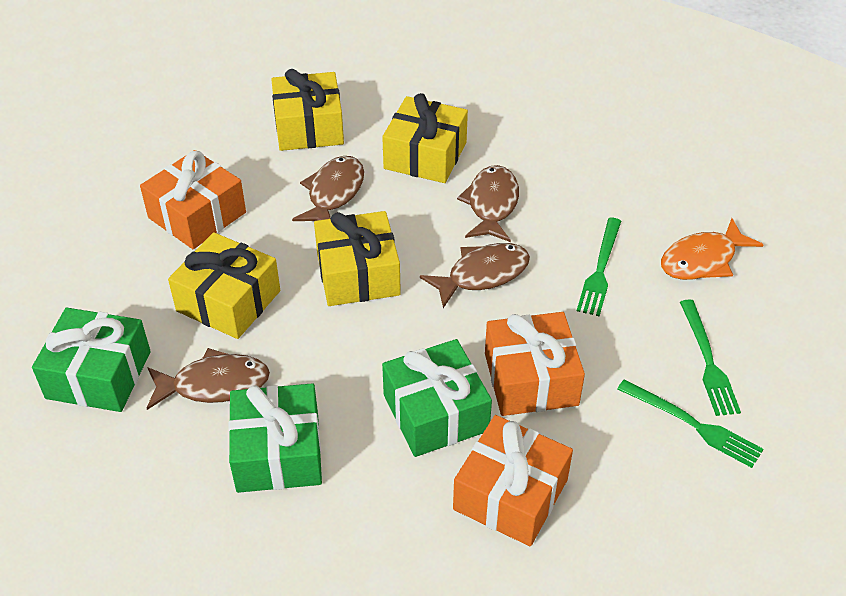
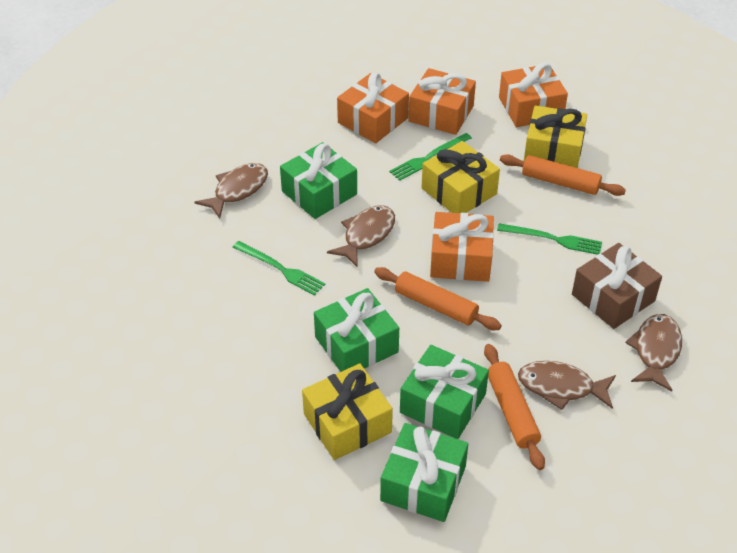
brown gift: 0 -> 1
green gift: 3 -> 4
orange fish: 1 -> 0
orange gift: 3 -> 4
orange rolling pin: 0 -> 3
yellow gift: 4 -> 3

